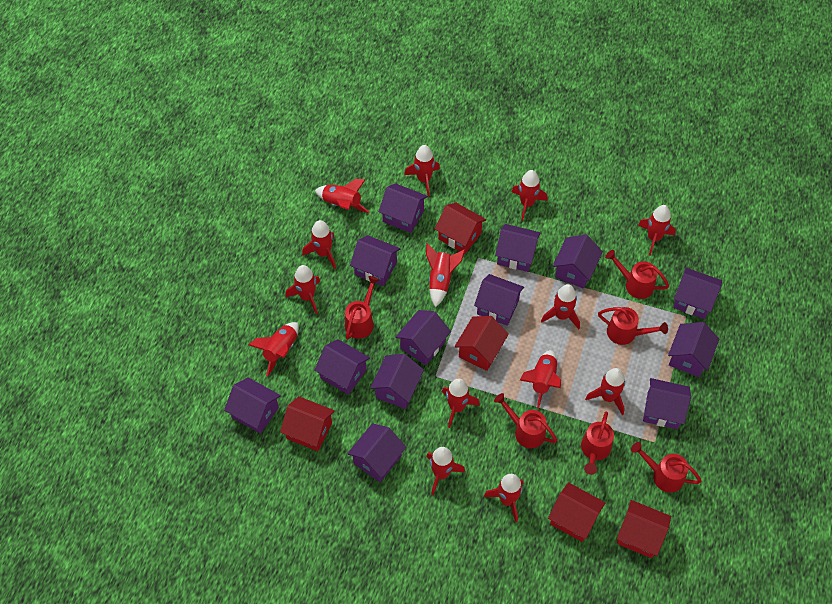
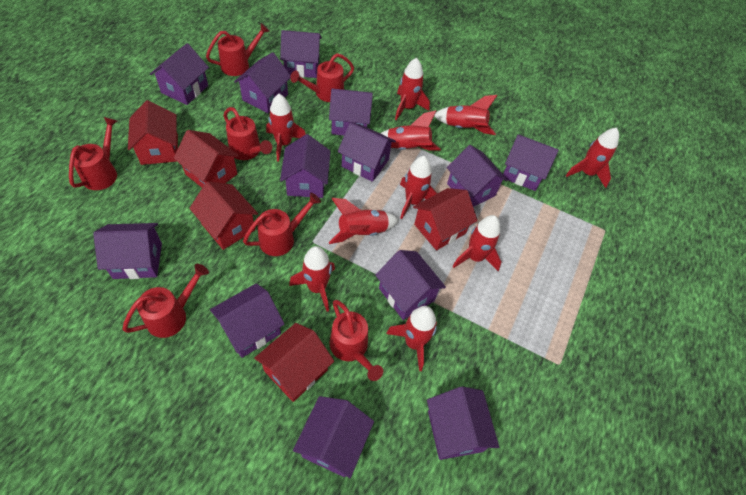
red rocket: 14 -> 10
red watering can: 6 -> 7

